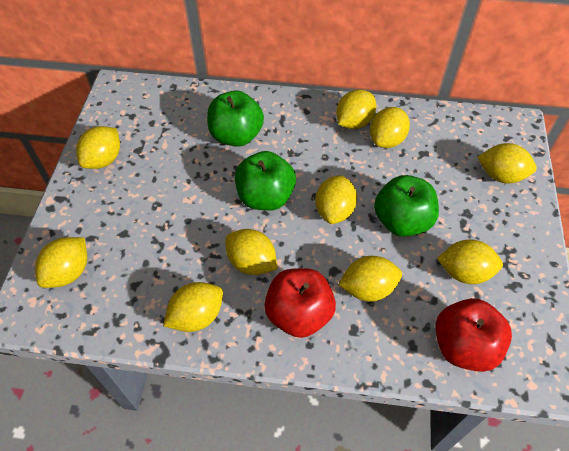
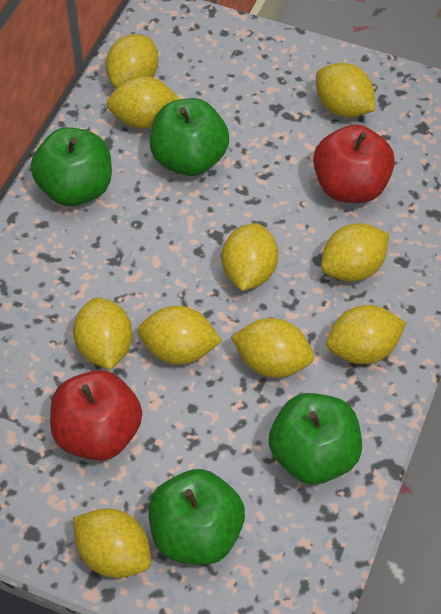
green apple: 3 -> 4

